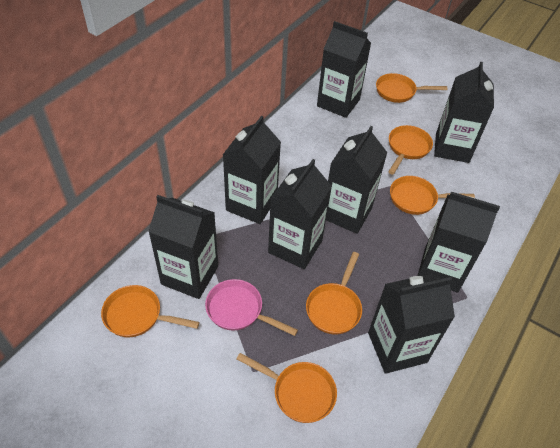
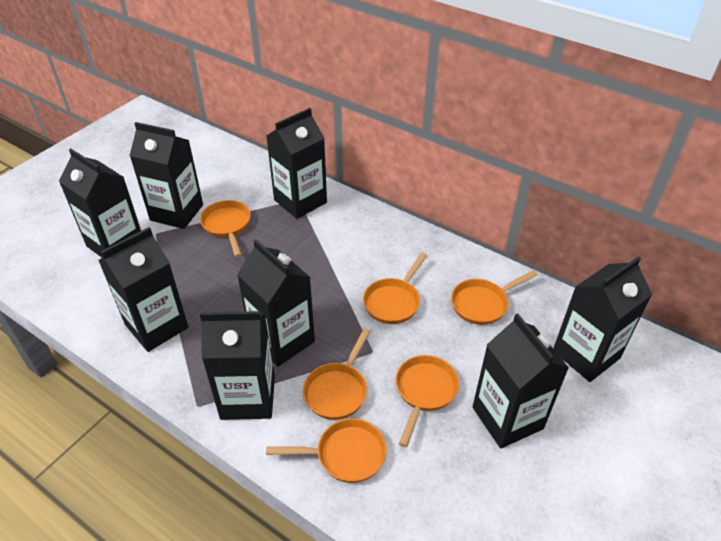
pink pan: 1 -> 0

